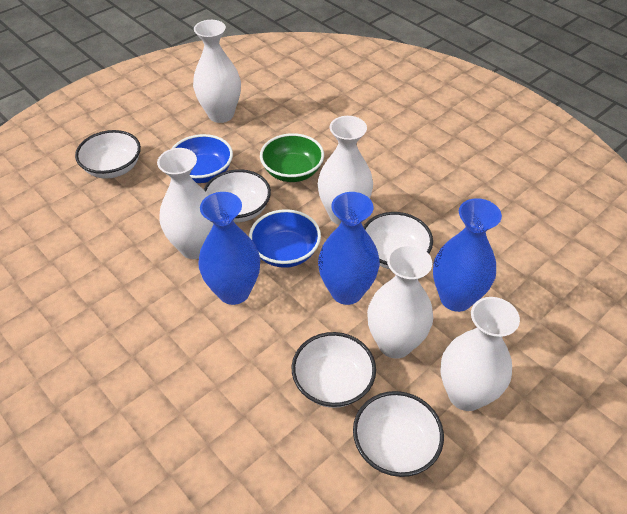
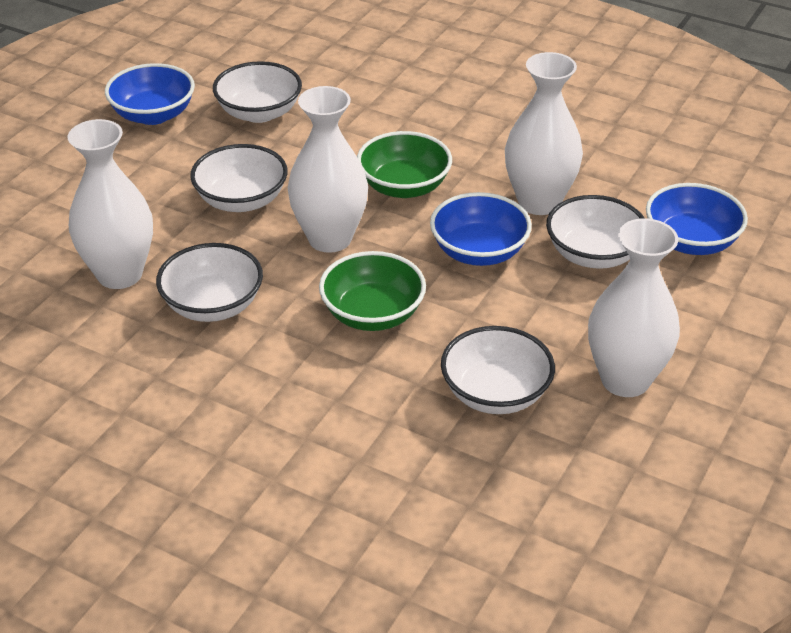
blue bowl: 2 -> 3
blue vase: 3 -> 0
green bowl: 1 -> 2
white vase: 5 -> 4

